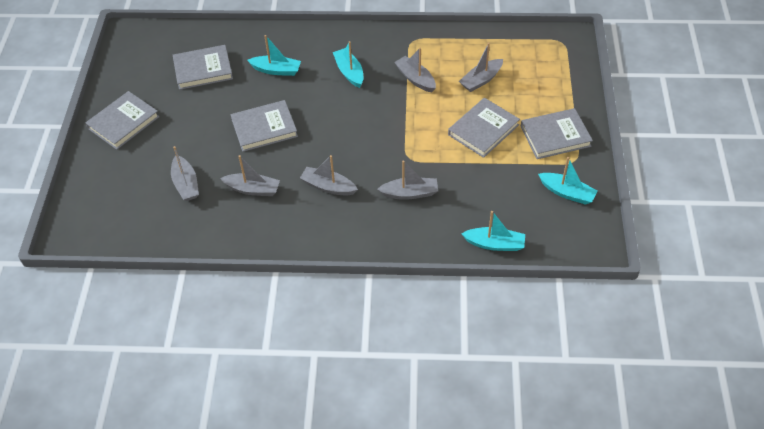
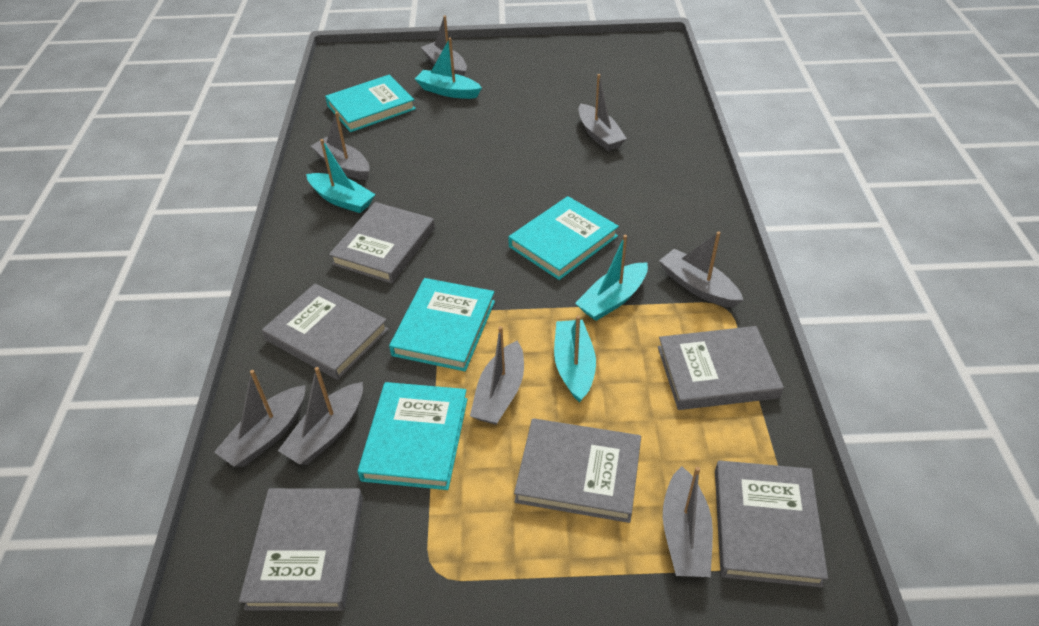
grey boat: 6 -> 8
grey book: 5 -> 6
turquoise book: 0 -> 4

